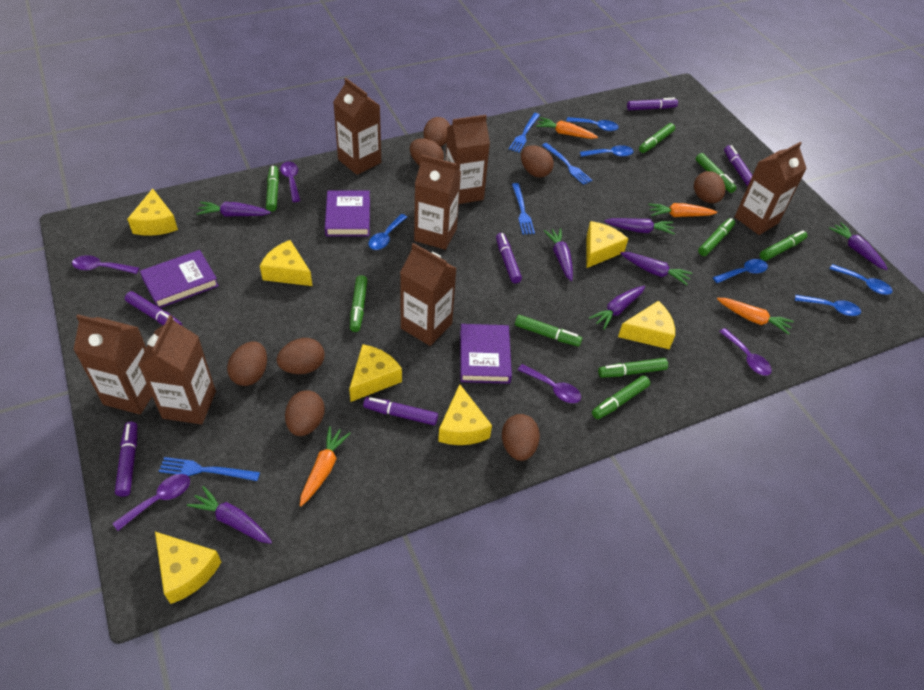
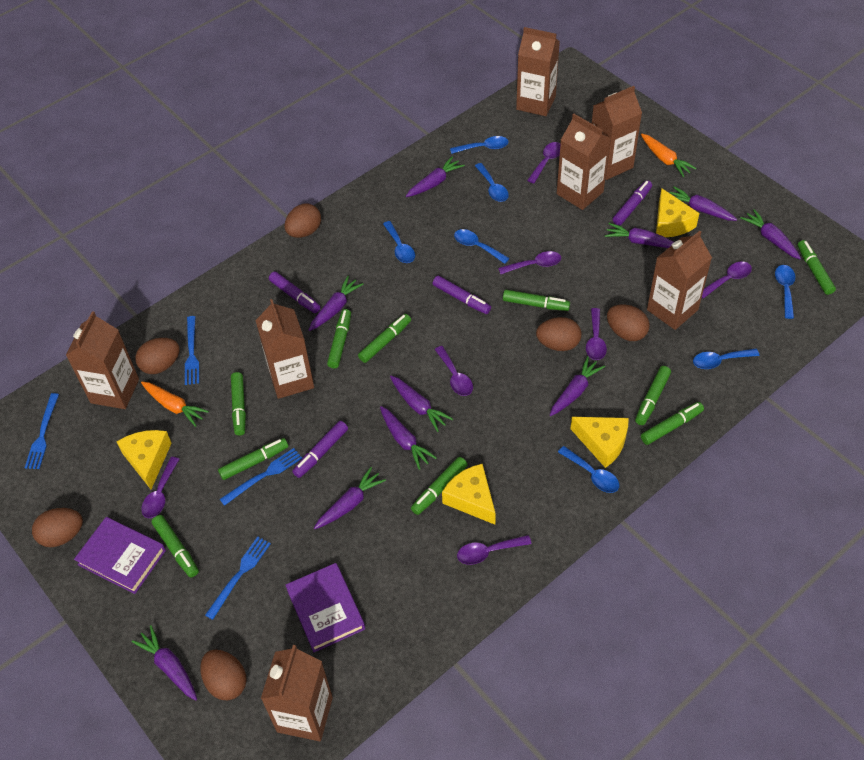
blue spoon: 6 -> 7
brown egg: 8 -> 6
green marker: 9 -> 10
orange carrot: 4 -> 2
purple book: 3 -> 2
purple carrot: 7 -> 10
purple marker: 6 -> 4
purple spoon: 5 -> 7
yellow cheese: 7 -> 4

